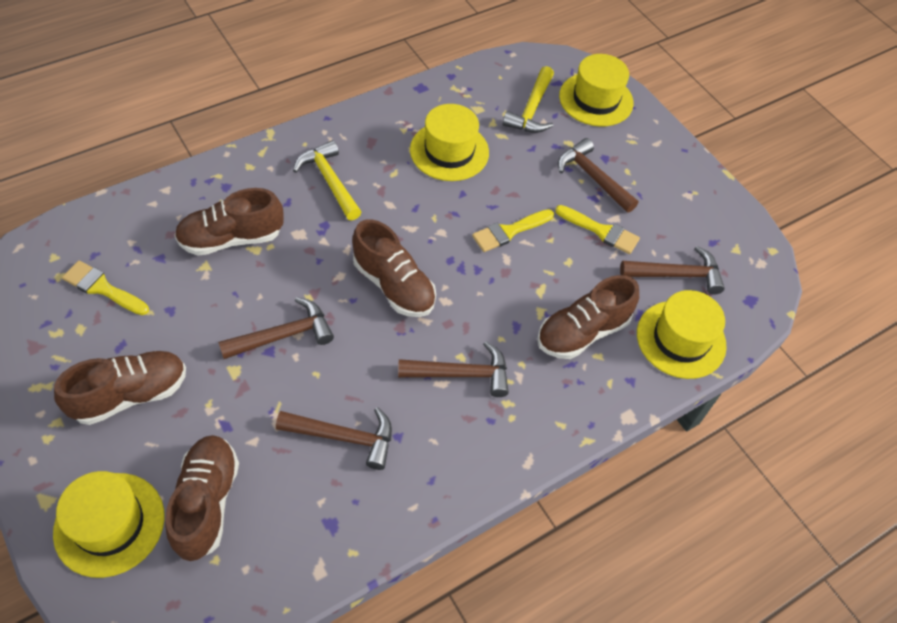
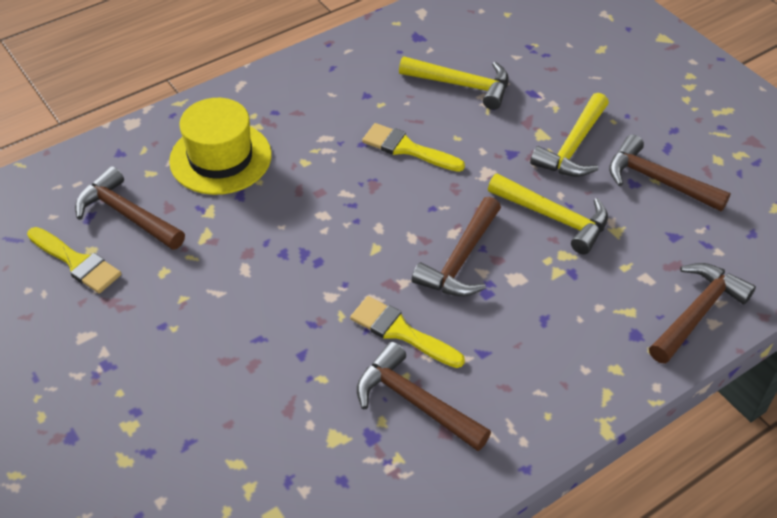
brown shoe: 5 -> 0
yellow hammer: 2 -> 3
yellow hat: 4 -> 1

